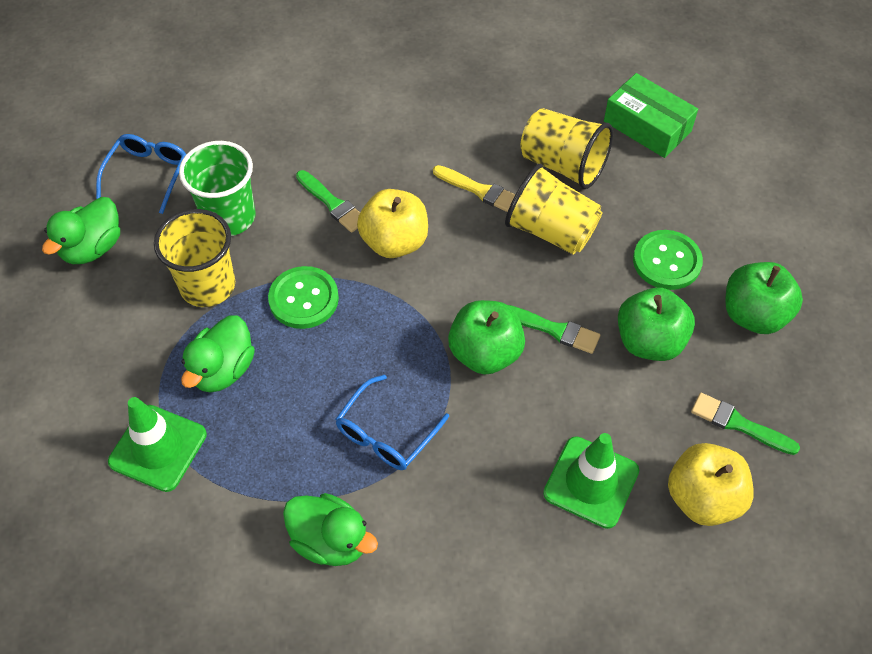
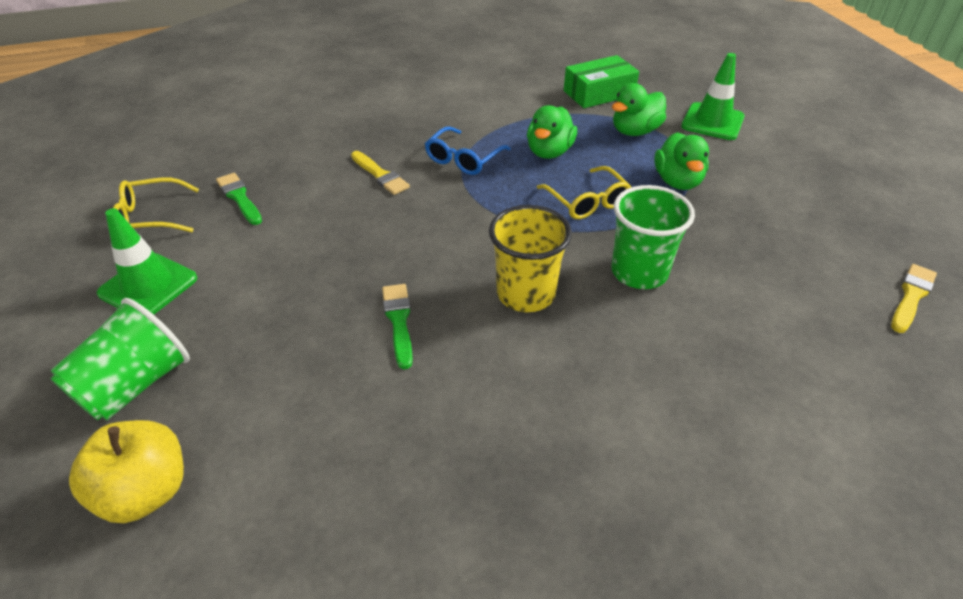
blue glasses: 2 -> 1
green apple: 3 -> 0
green brush: 3 -> 2
green button: 2 -> 0
green cup: 1 -> 2
yellow apple: 2 -> 1
yellow brush: 1 -> 2
yellow cup: 3 -> 1
yellow glasses: 0 -> 2

